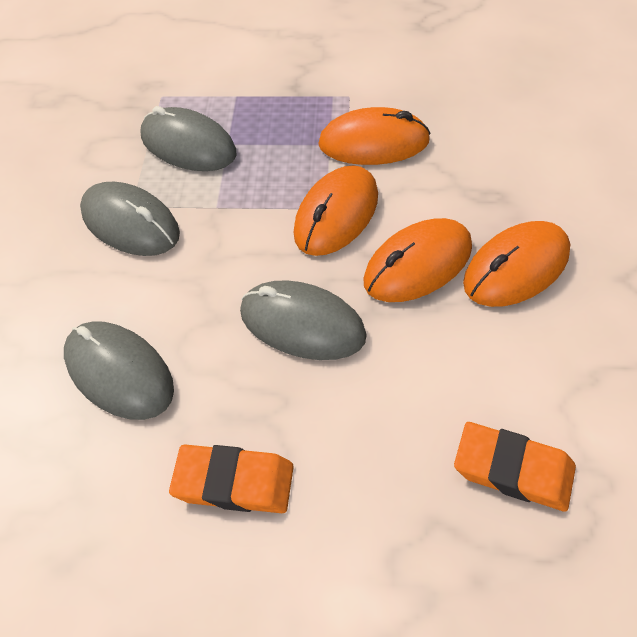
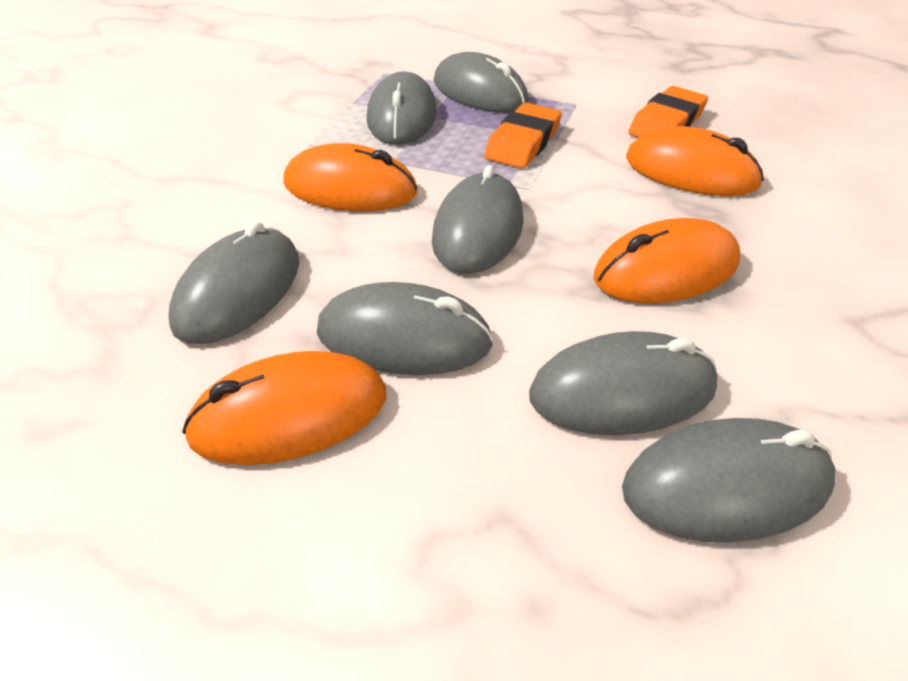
grey mouse: 4 -> 7

